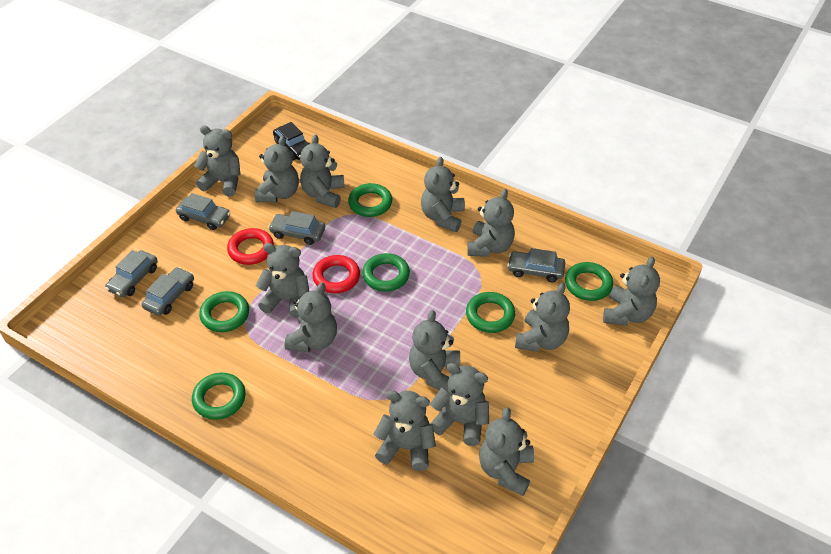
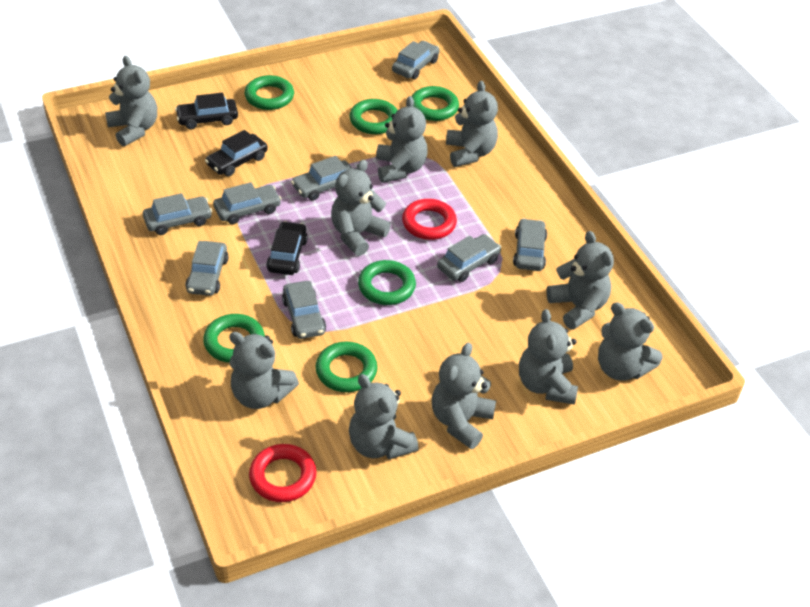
black car: 1 -> 3
grey car: 5 -> 8
grey teddy bear: 13 -> 10

